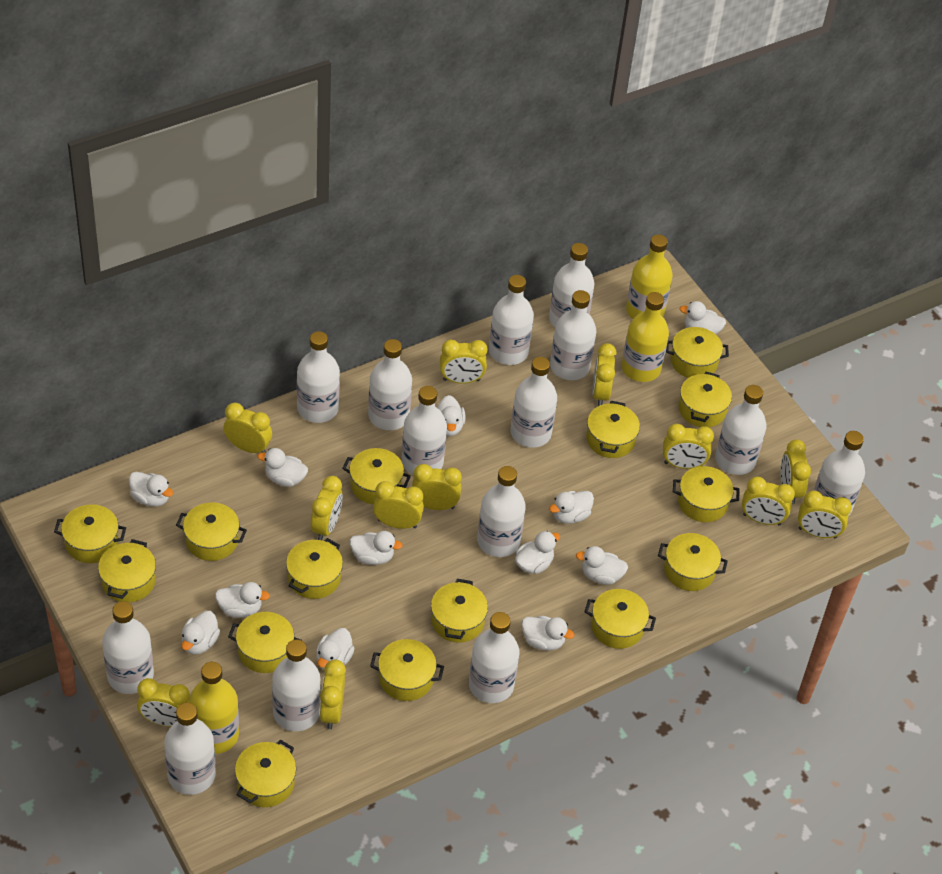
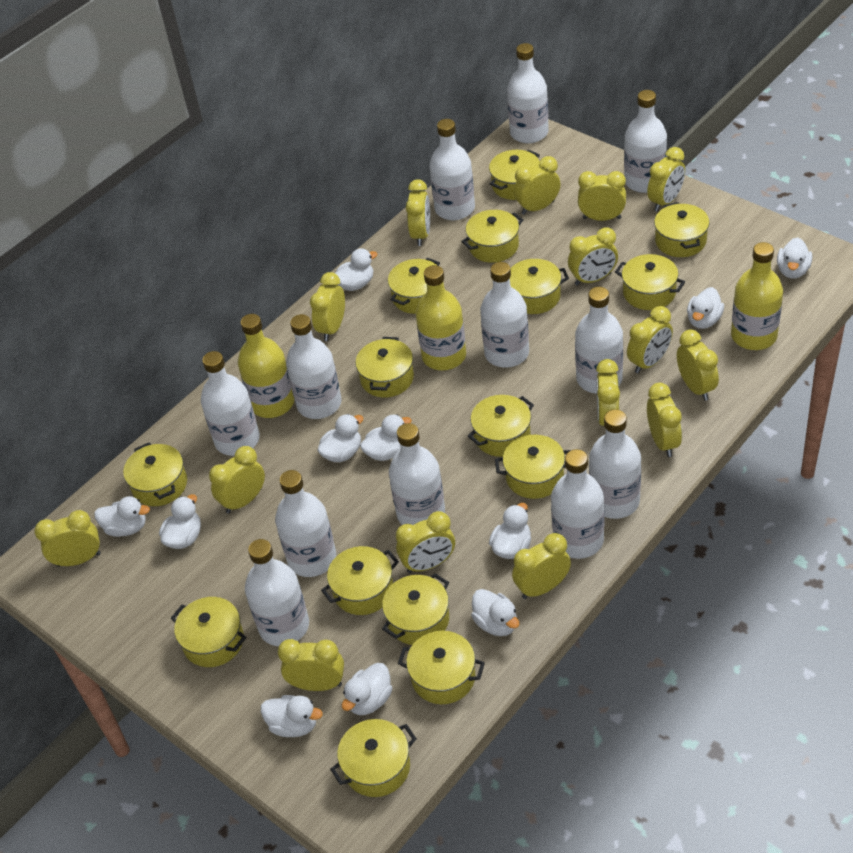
white bottle: 14 -> 12
white duck: 12 -> 11
yellow clock: 12 -> 15

